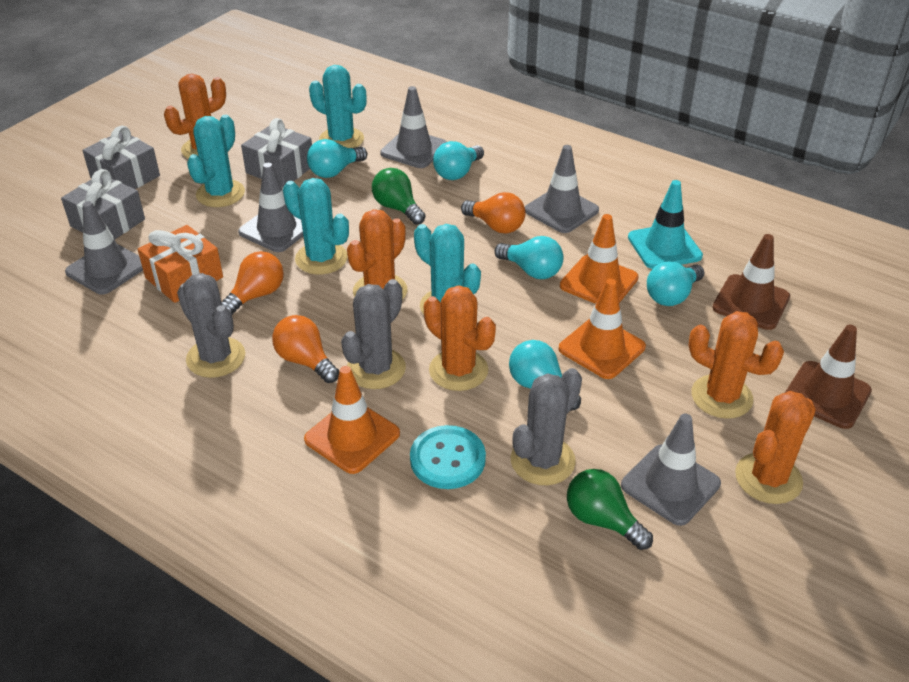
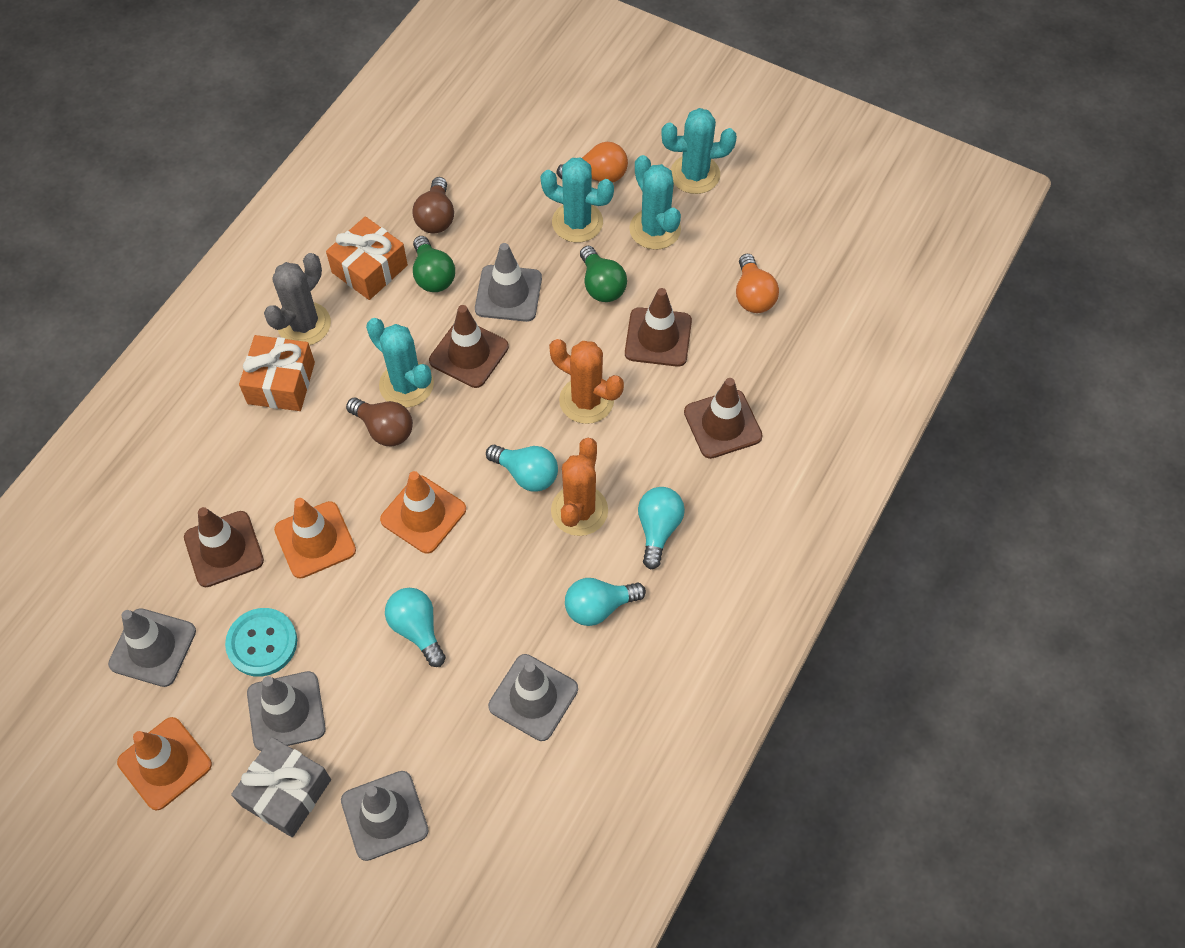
brown light bulb: 0 -> 2
brown traffic cone: 2 -> 4
grey cactus: 3 -> 1
grey gift: 3 -> 1
orange cactus: 5 -> 2
orange gift: 1 -> 2
orange light bulb: 3 -> 2
turquoise light bulb: 5 -> 4
turquoise traffic cone: 1 -> 0

